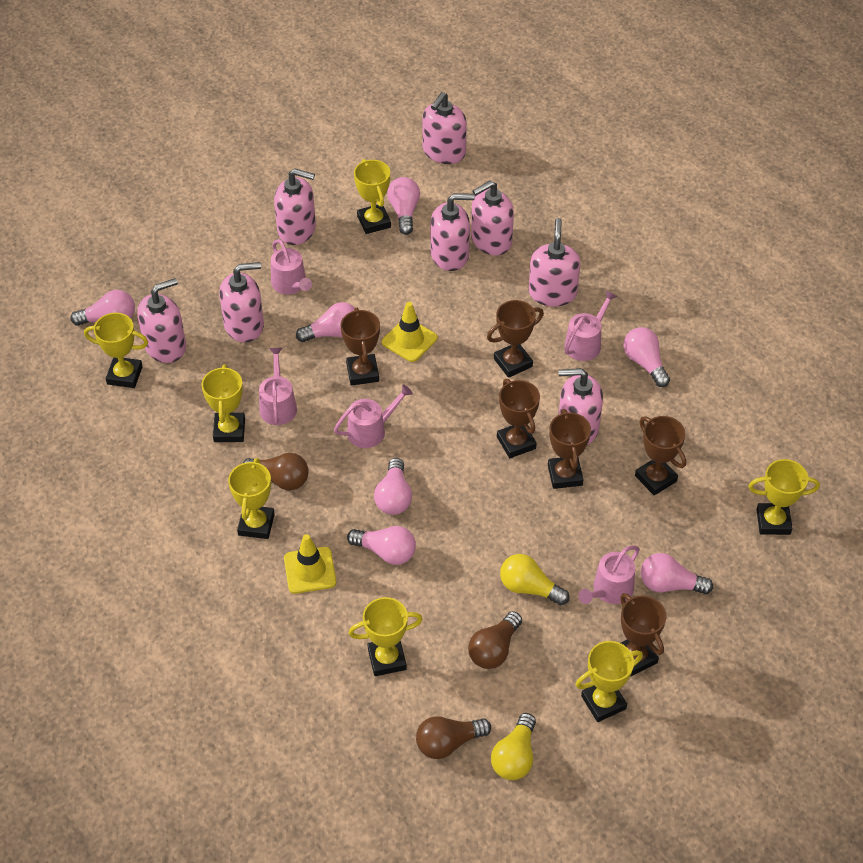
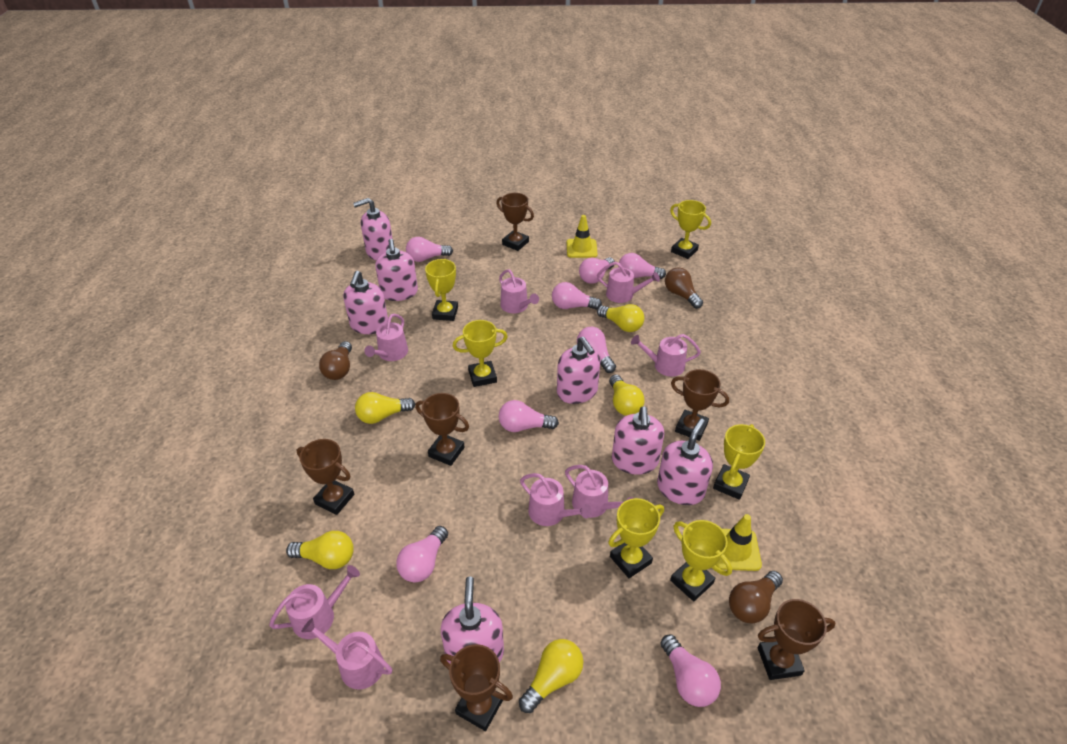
pink light bulb: 7 -> 8
pink soap dispenser: 8 -> 7
pink watering can: 5 -> 8
yellow light bulb: 2 -> 5
yellow trophy: 7 -> 6

